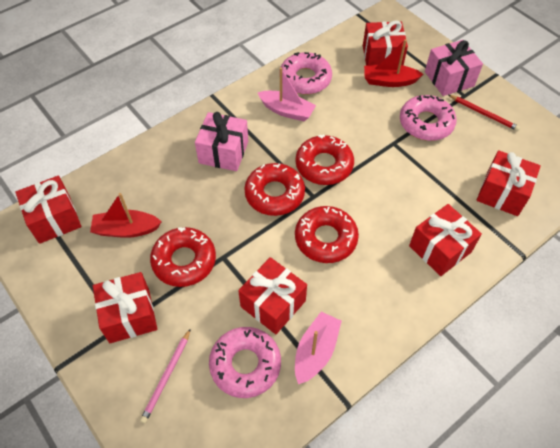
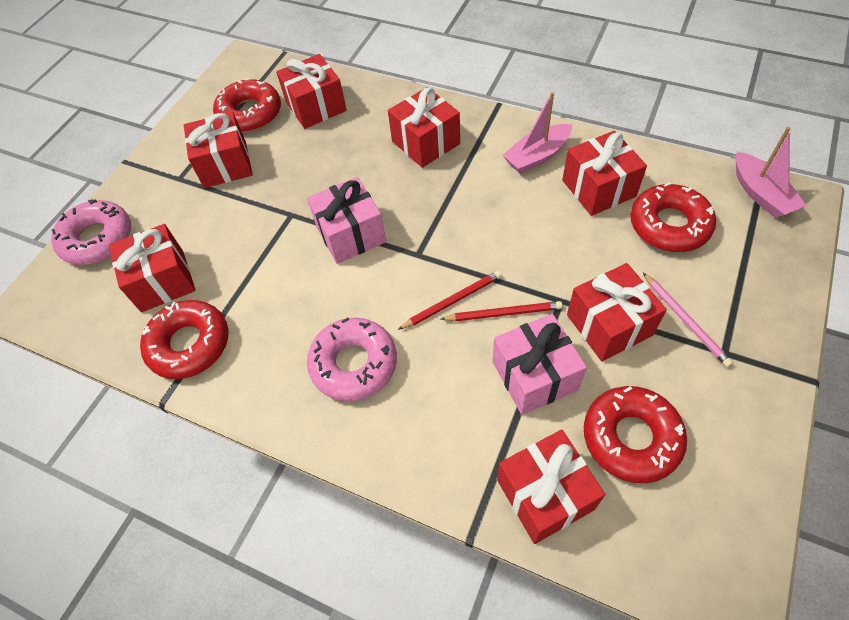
pink donut: 3 -> 2
red boat: 2 -> 0
red gift: 6 -> 7
red pencil: 1 -> 2

